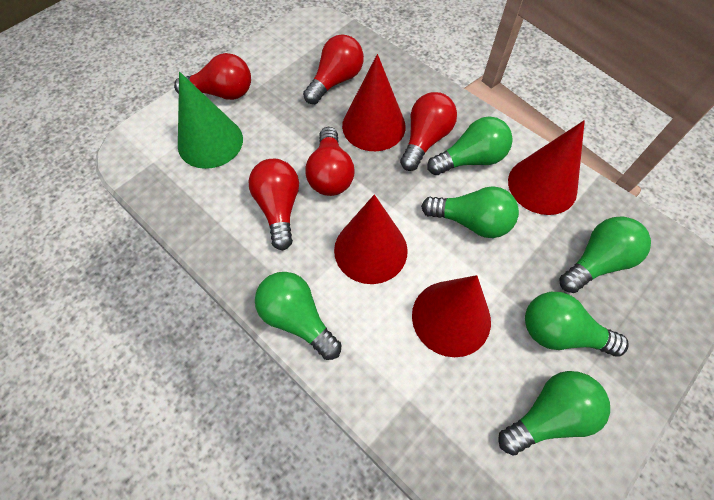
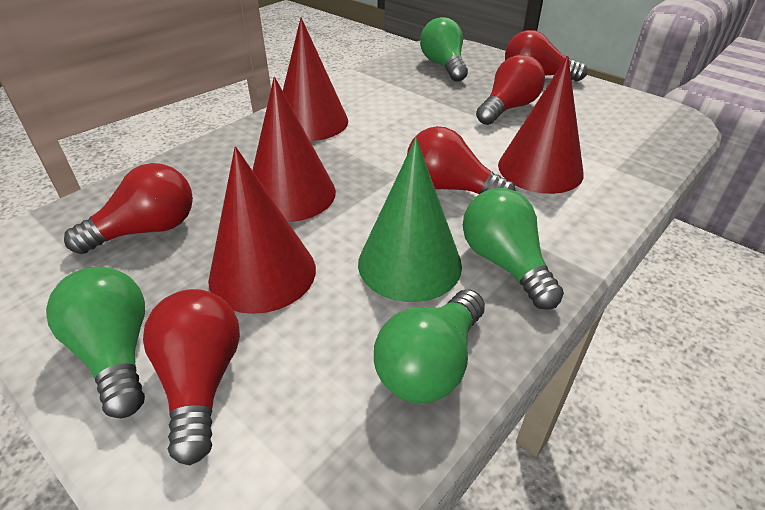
green light bulb: 6 -> 4

